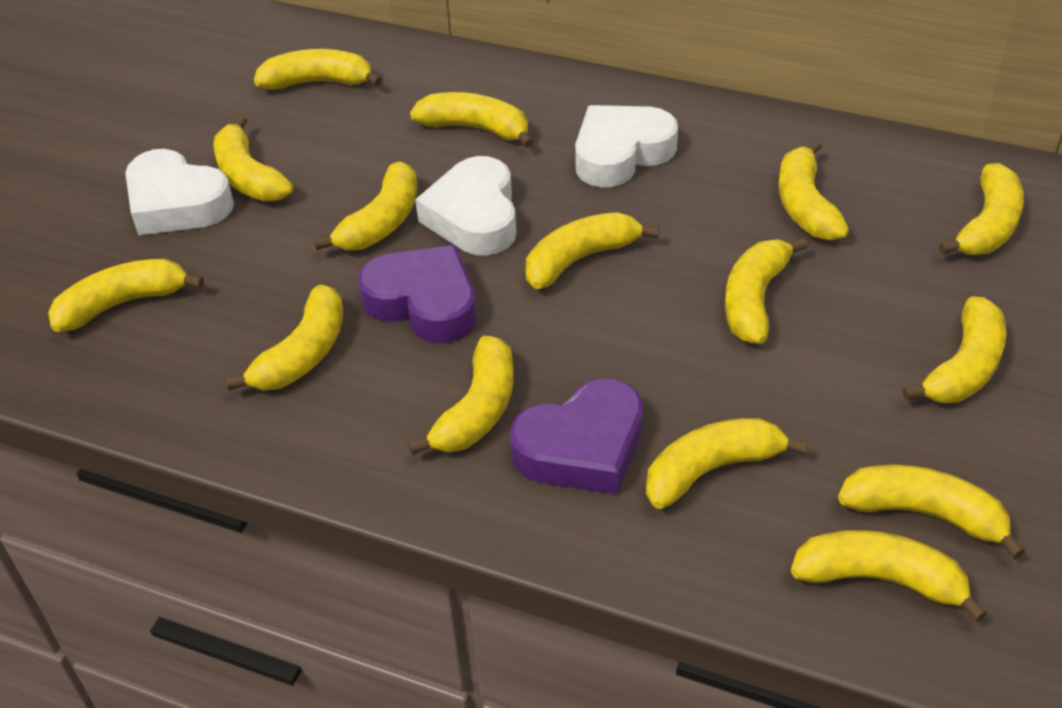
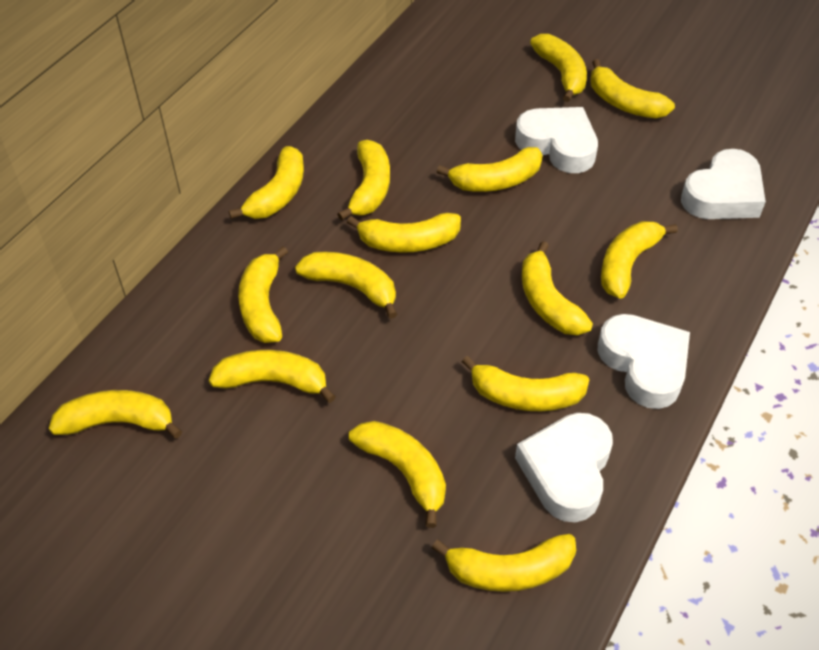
purple heart: 2 -> 0
white heart: 3 -> 4

